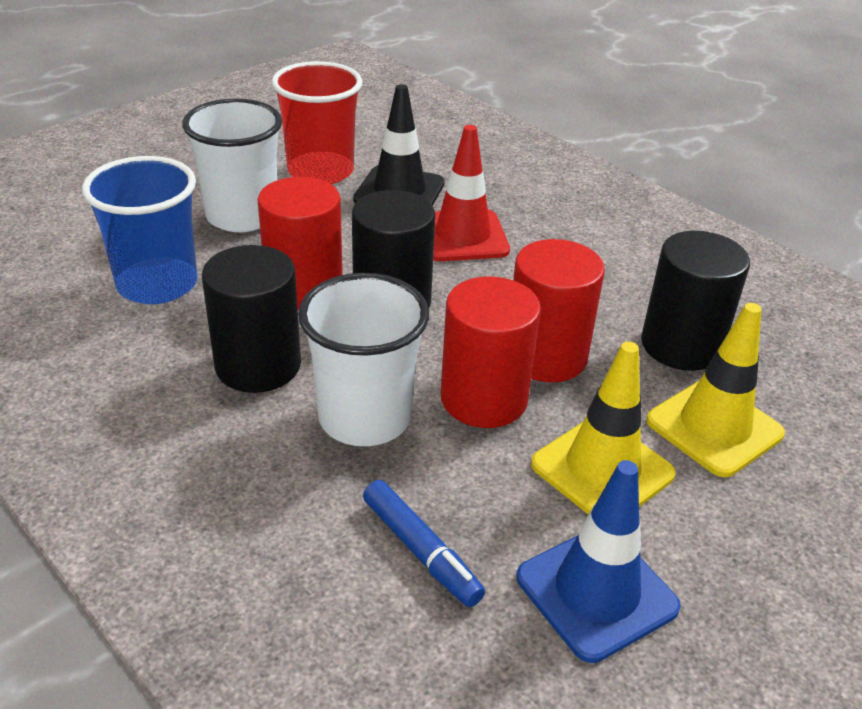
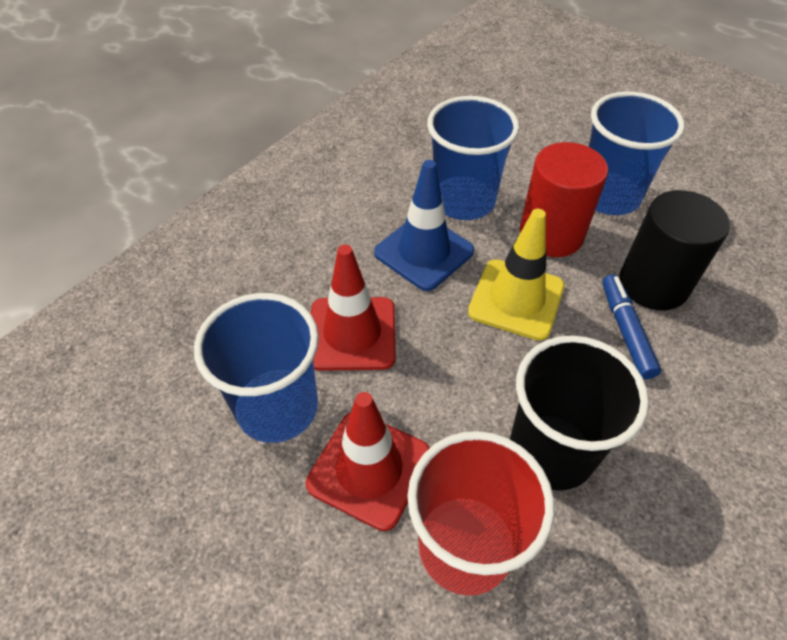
black cup: 0 -> 1
black cylinder: 3 -> 1
black traffic cone: 1 -> 0
blue cup: 1 -> 3
red cylinder: 3 -> 1
red traffic cone: 1 -> 2
white cup: 2 -> 0
yellow traffic cone: 2 -> 1

